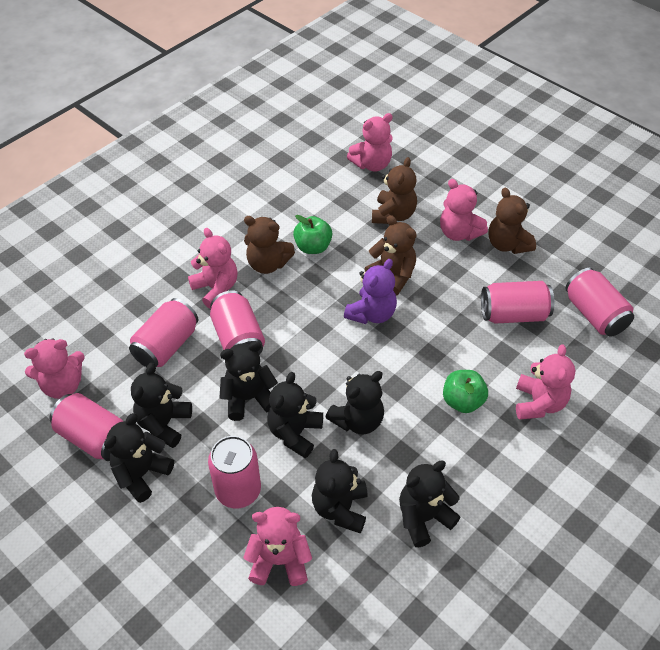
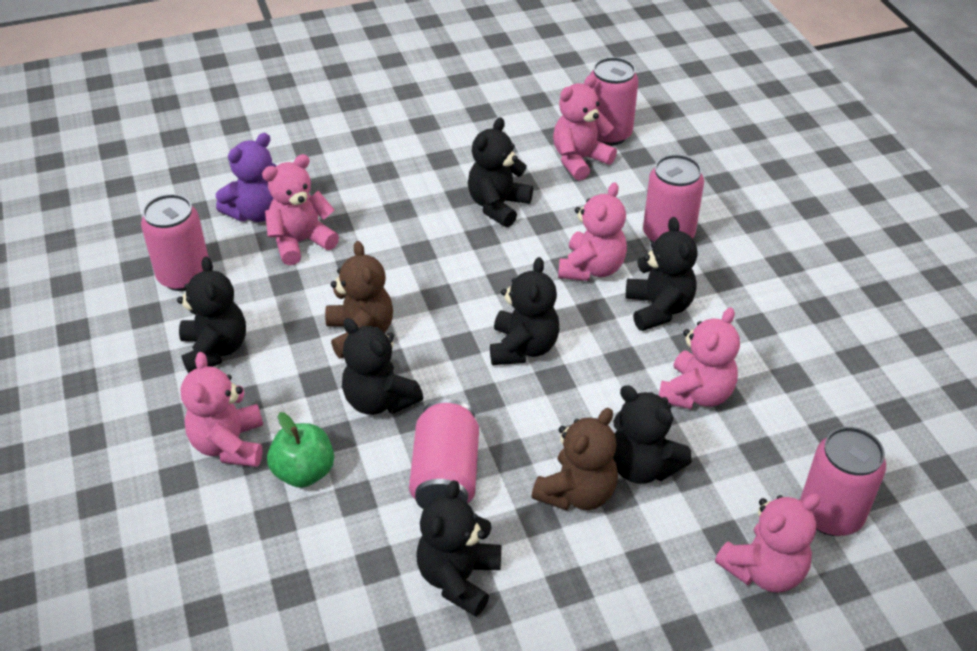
brown teddy bear: 4 -> 2
green apple: 2 -> 1
pink can: 6 -> 5

